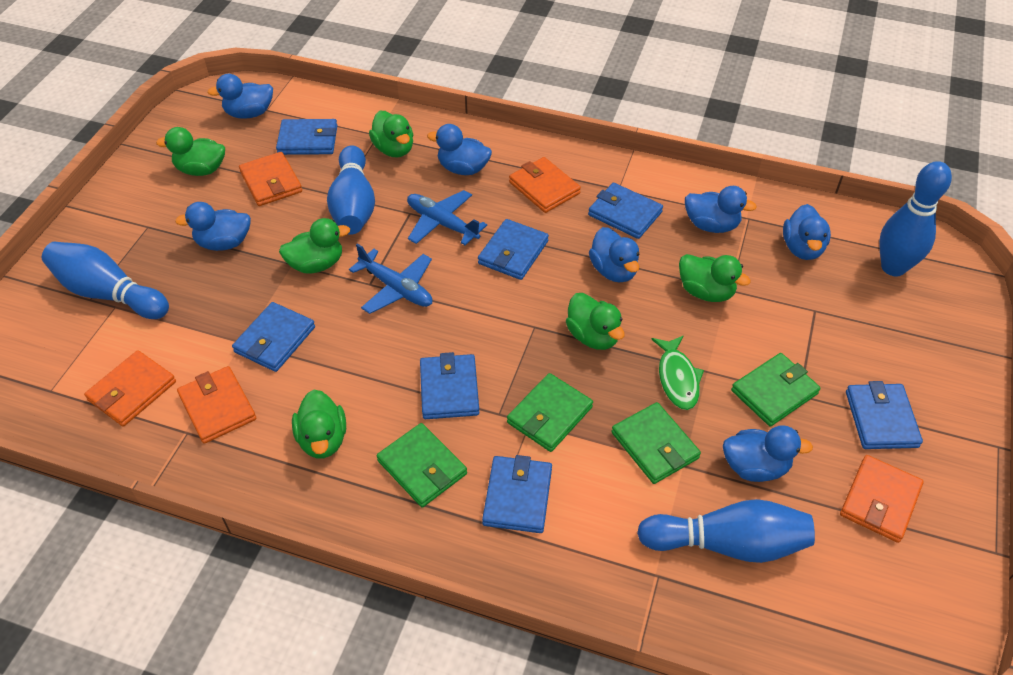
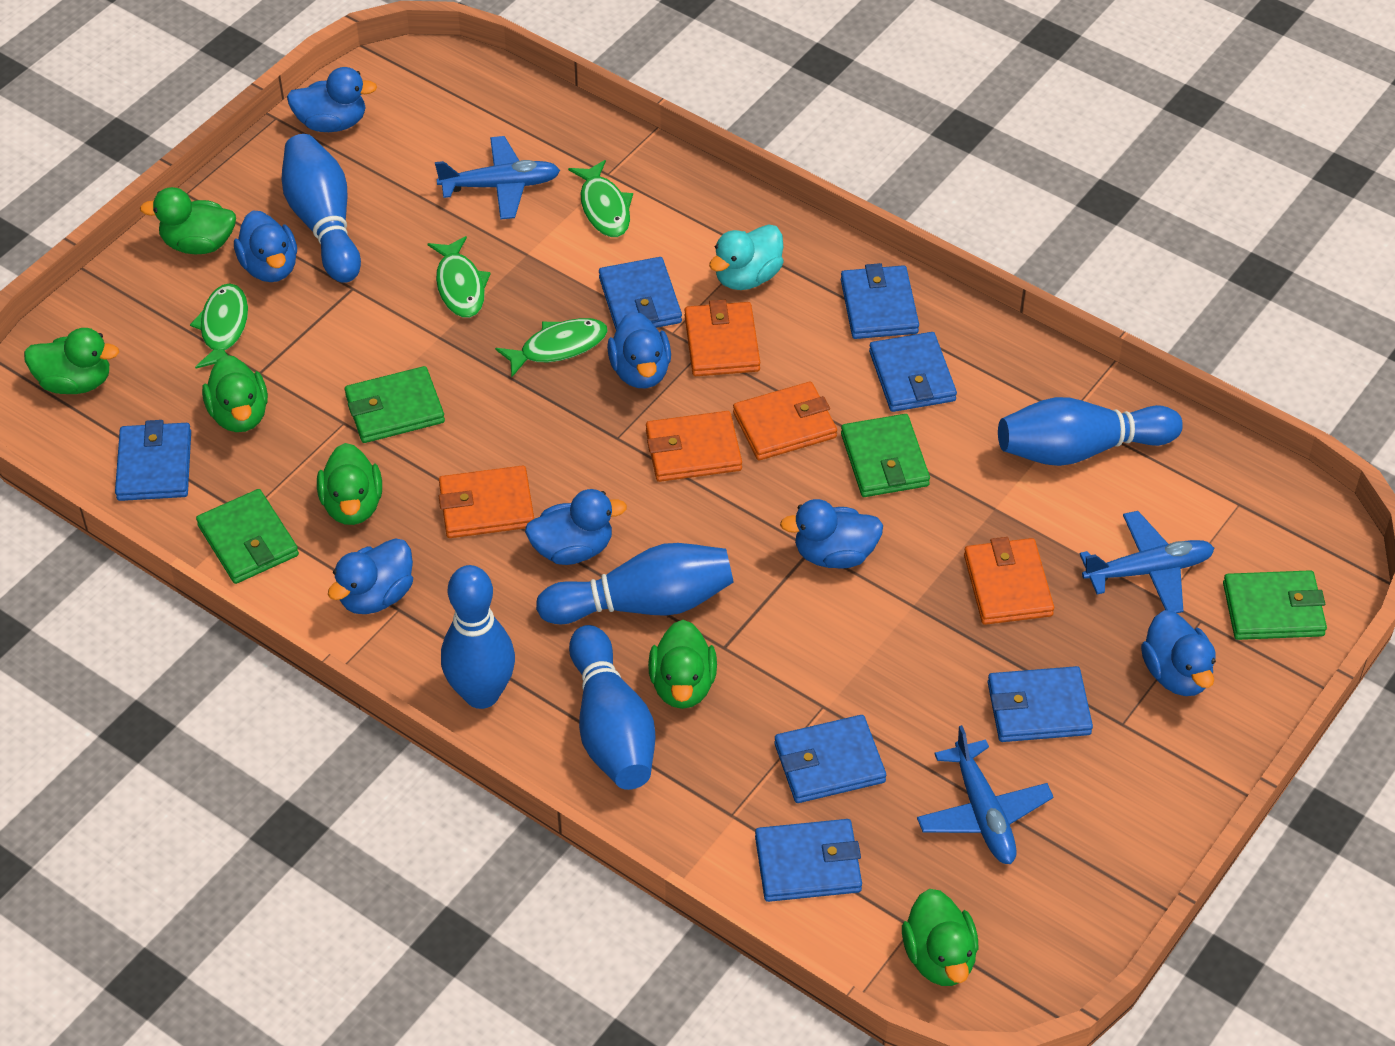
blue bowling pin: 4 -> 5
blue plane: 2 -> 3
green fish: 1 -> 4
turquoise duck: 0 -> 1

